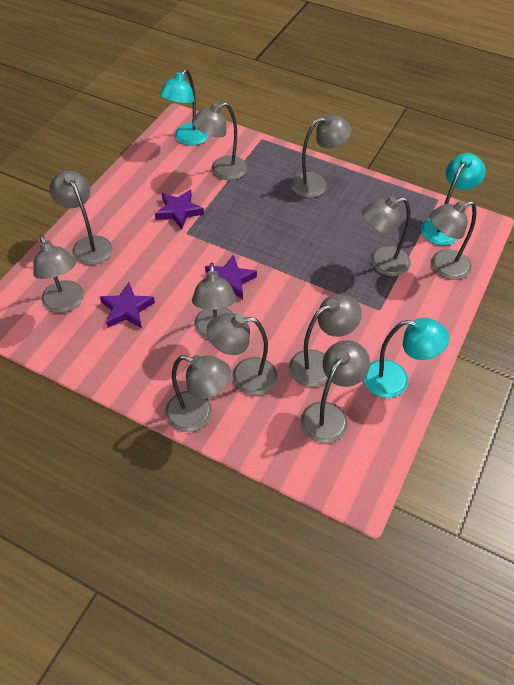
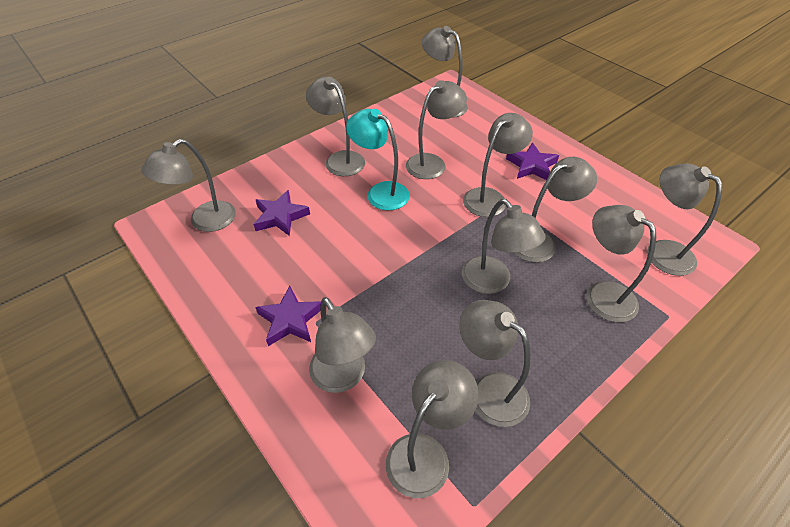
grey lamp: 11 -> 12
turquoise lamp: 3 -> 1

